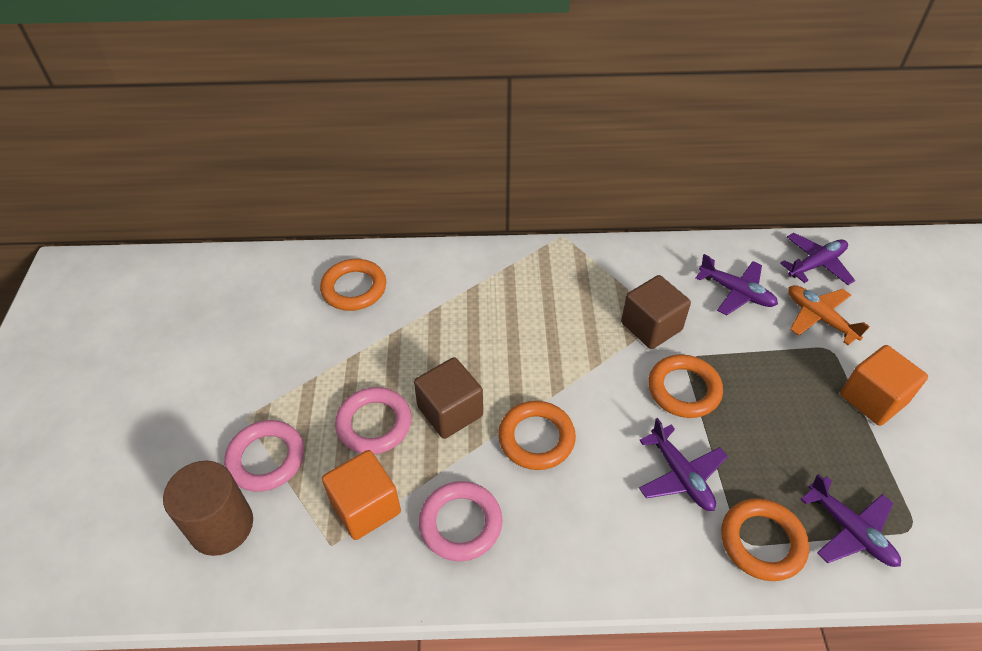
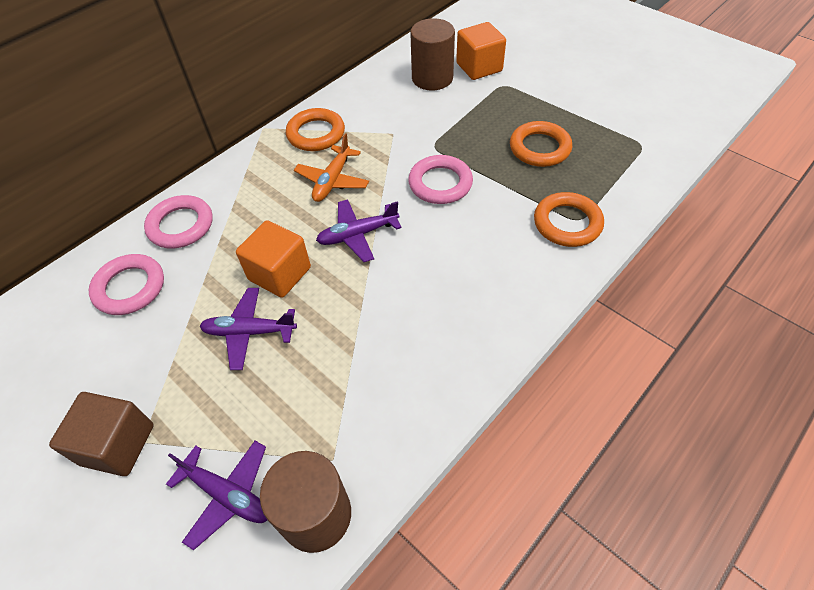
brown cube: 2 -> 1
brown cylinder: 1 -> 2
orange ring: 4 -> 3
purple plane: 4 -> 3

